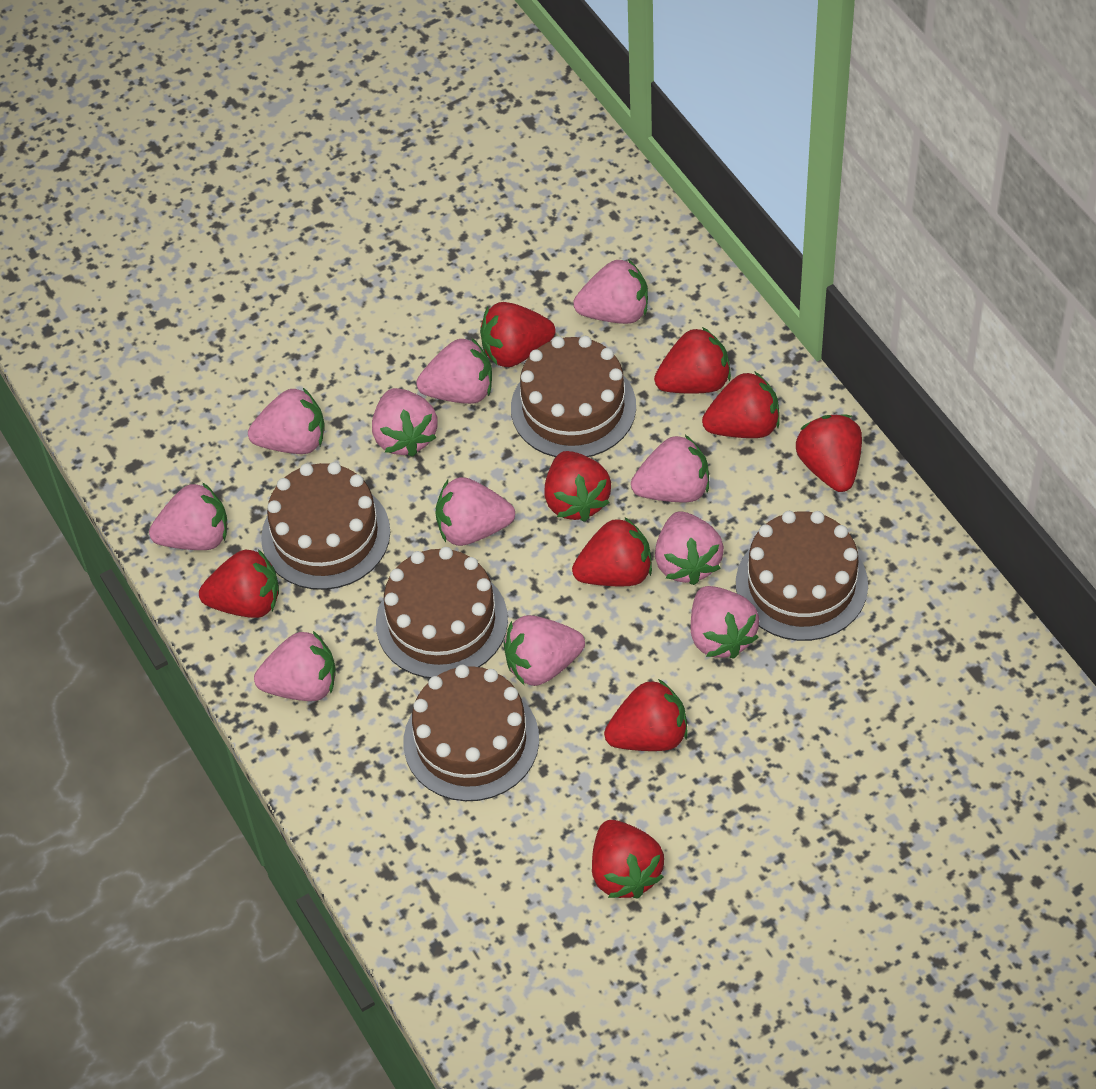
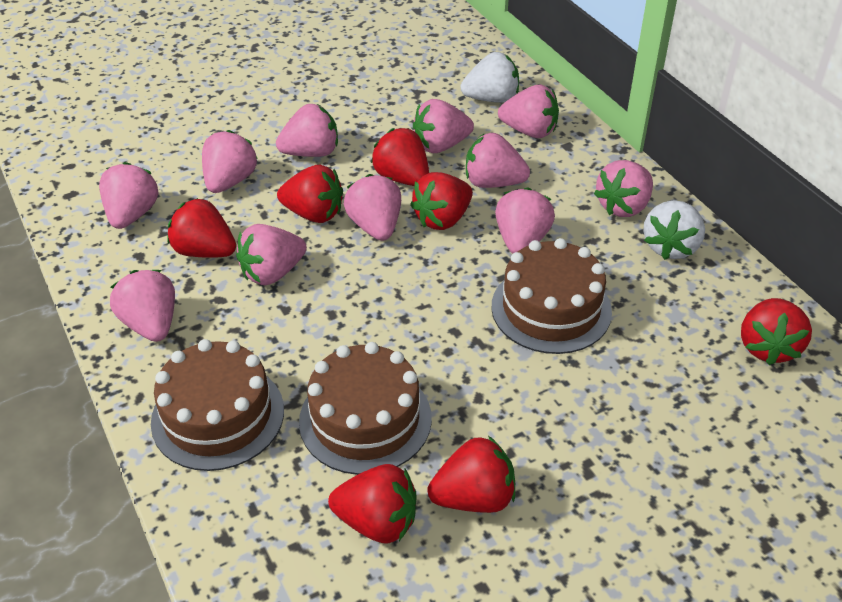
brown cake: 5 -> 3
red strawberry: 9 -> 7
white strawberry: 0 -> 2

